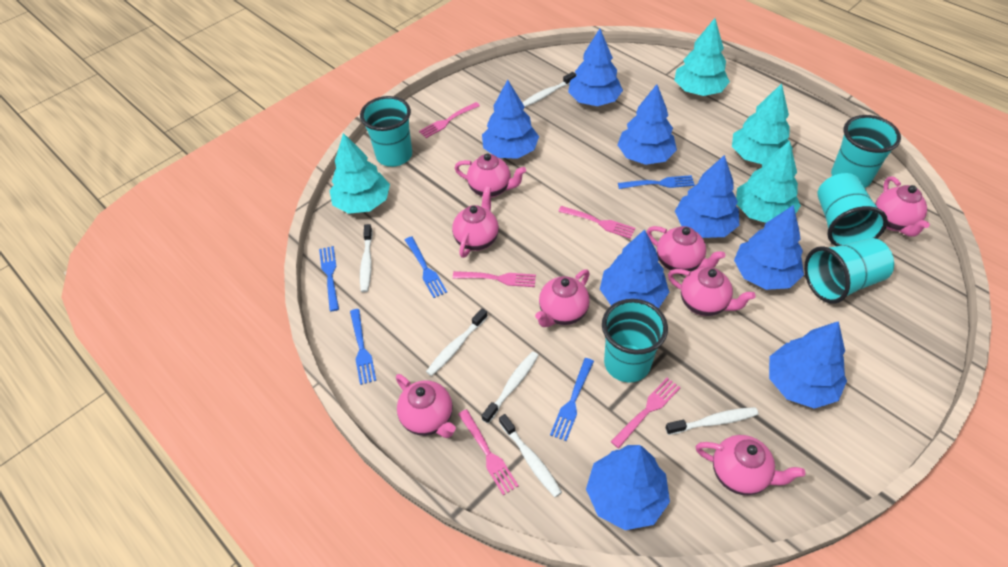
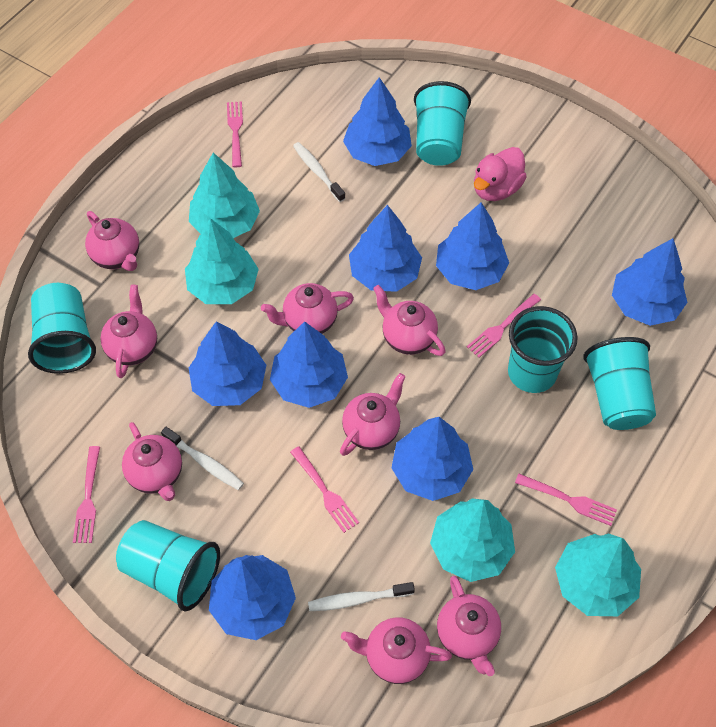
blue fork: 5 -> 0
pink duck: 0 -> 1
white toothbrush: 6 -> 3

